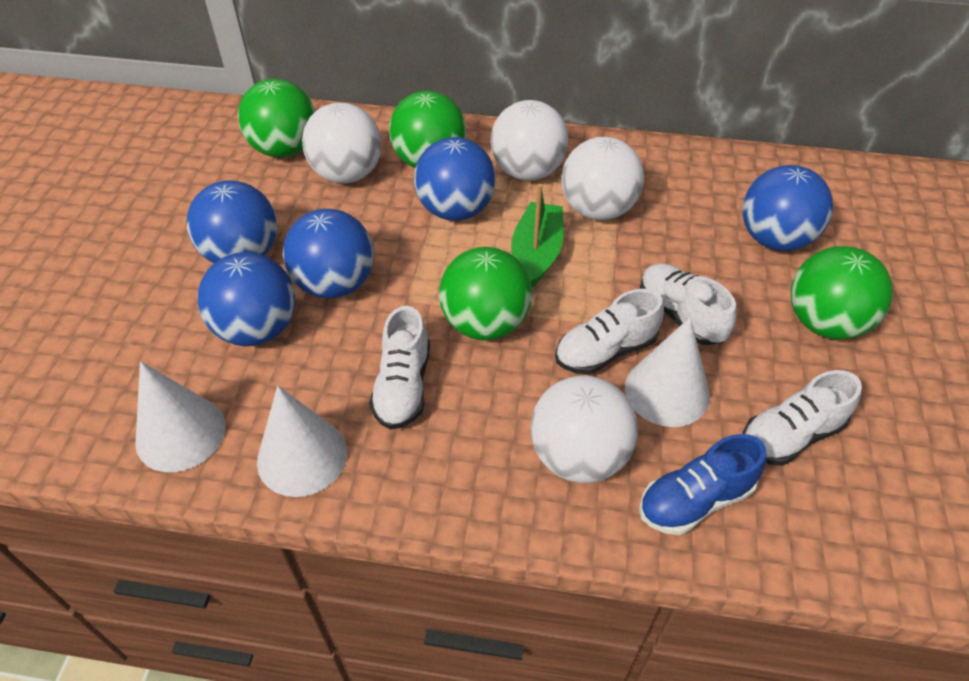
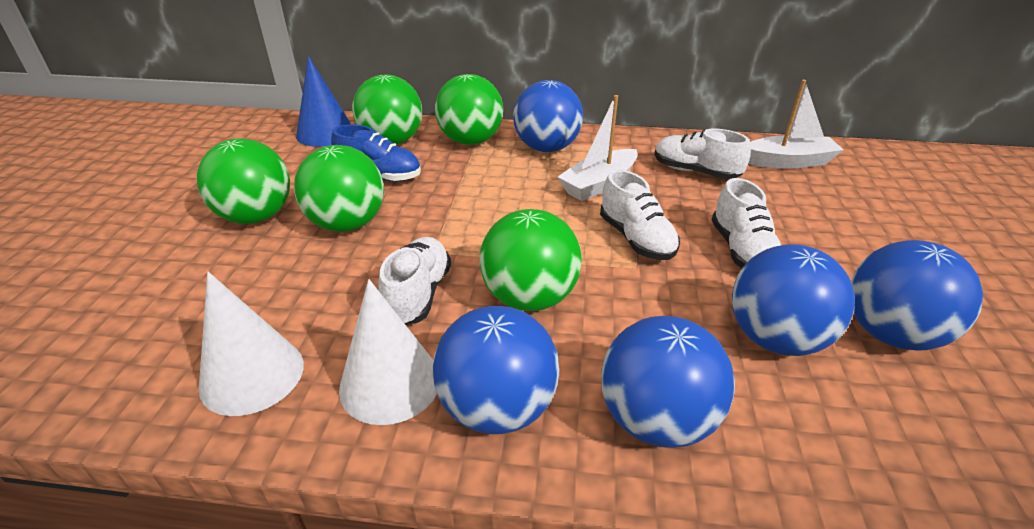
blue cone: 0 -> 1
green ball: 4 -> 5
green boat: 1 -> 0
white ball: 4 -> 0
white boat: 0 -> 2
white cone: 3 -> 2

